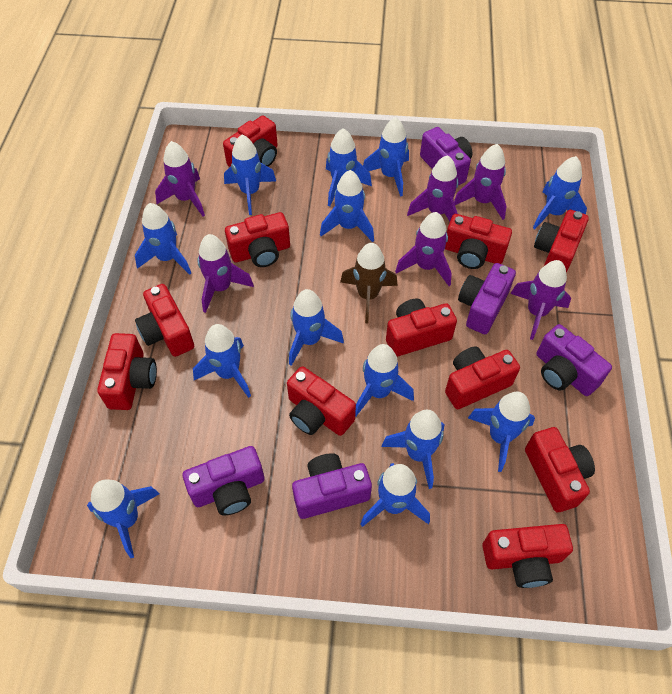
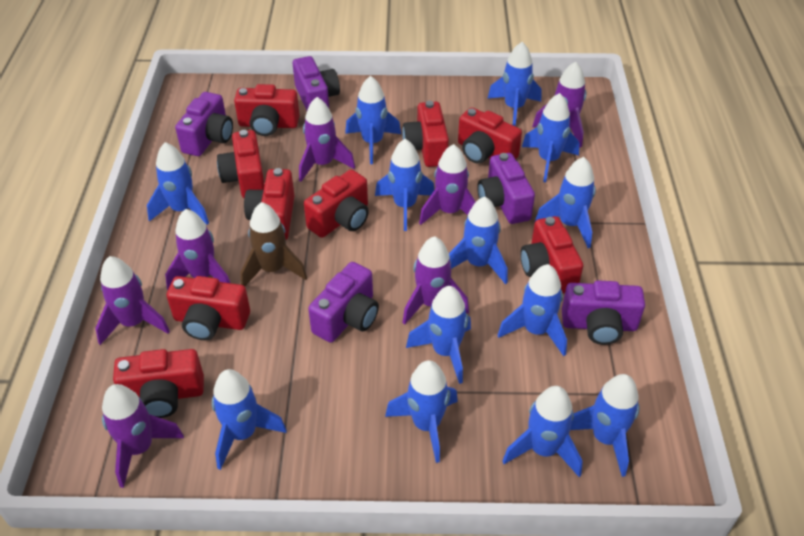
purple rocket: 6 -> 7
red camera: 11 -> 9

